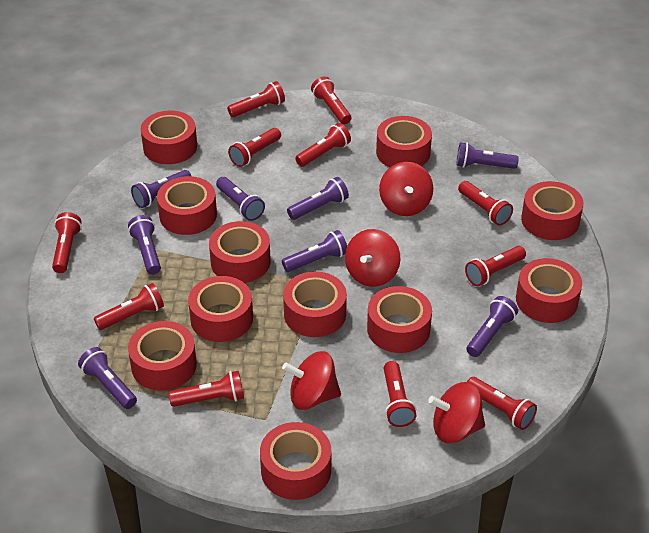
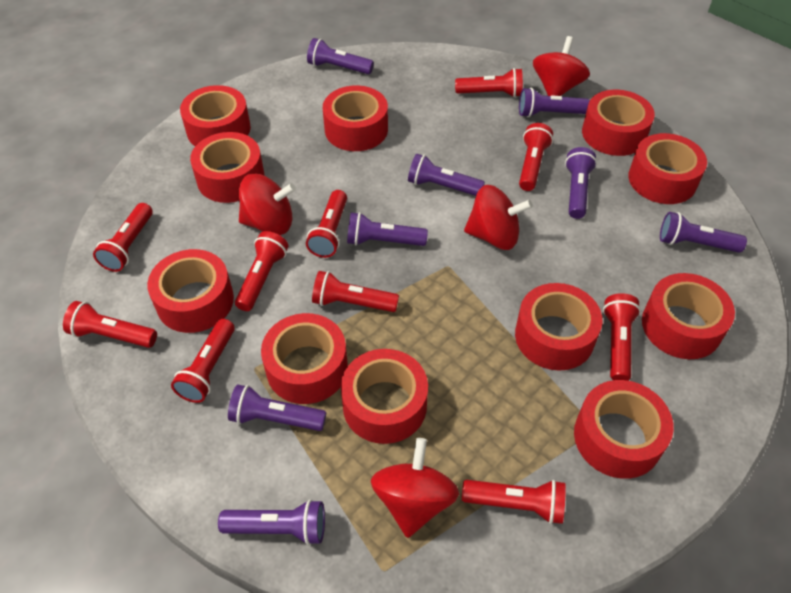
red flashlight: 11 -> 10

